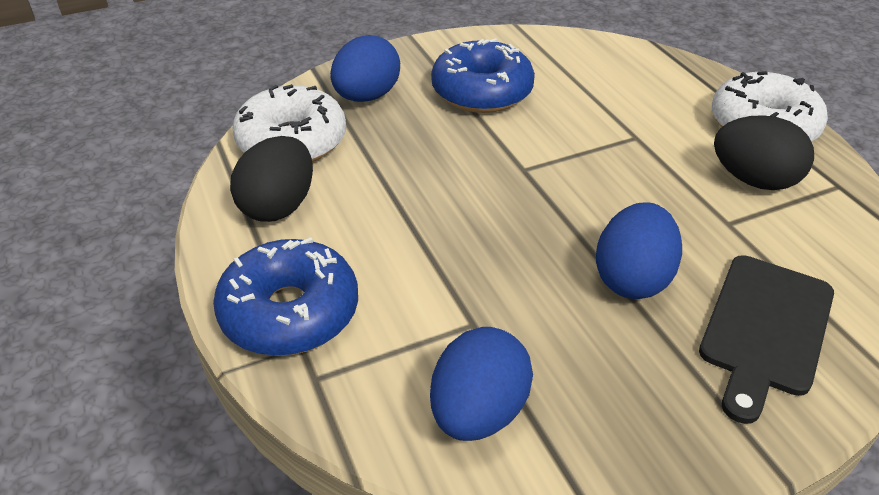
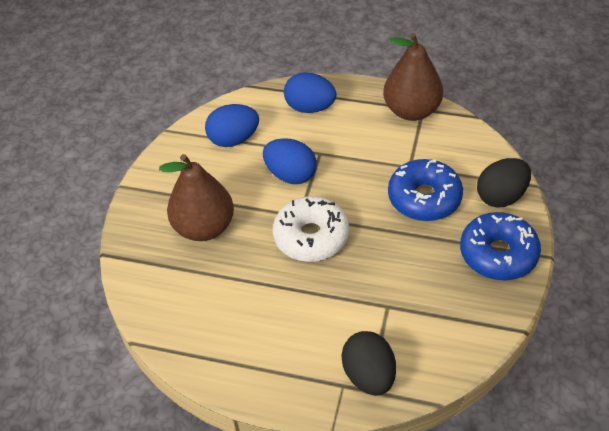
black cutting board: 1 -> 0
brown pear: 0 -> 2
white donut: 2 -> 1

